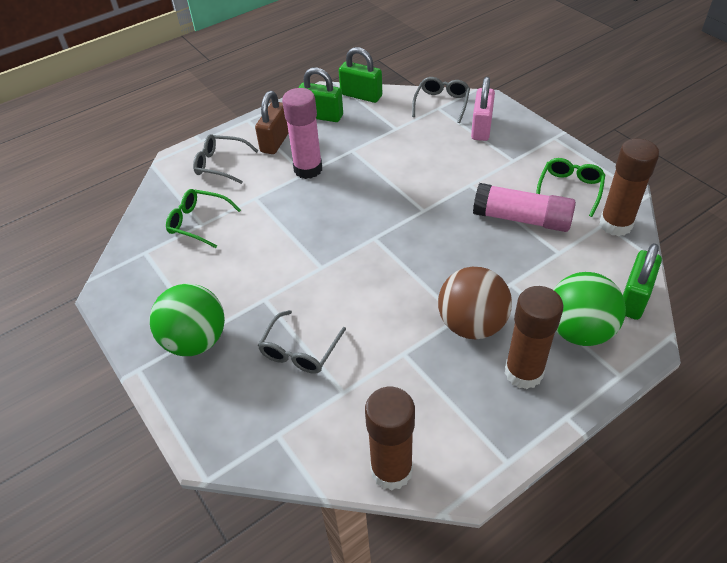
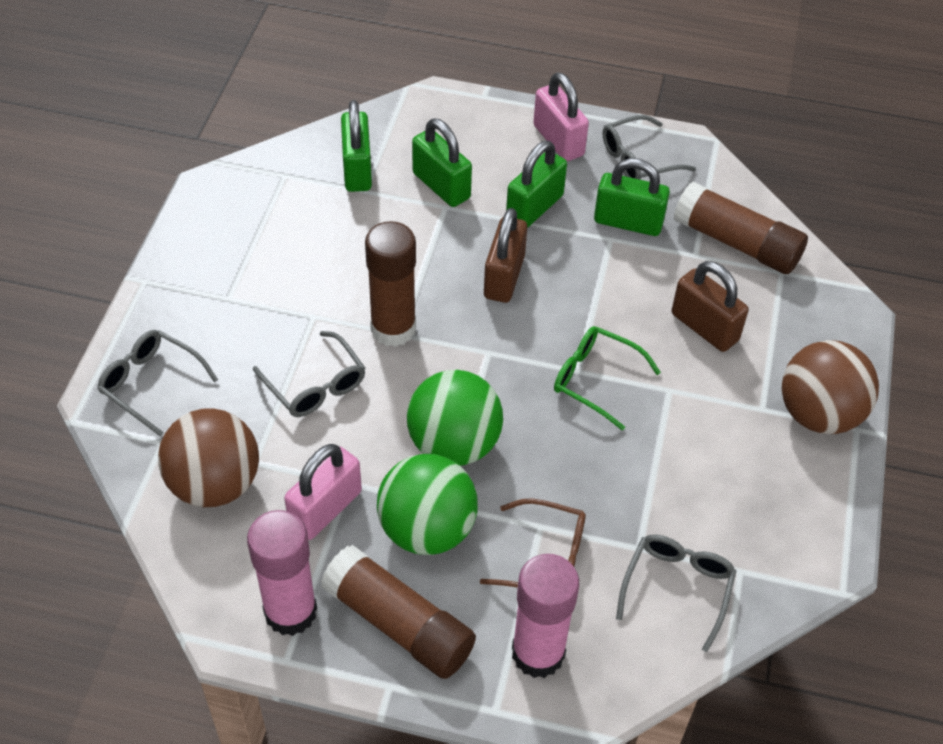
brown ball: 1 -> 2
brown glasses: 0 -> 1
brown padlock: 1 -> 2
green glasses: 2 -> 1
green padlock: 3 -> 4
grey glasses: 3 -> 4
pink padlock: 1 -> 2

